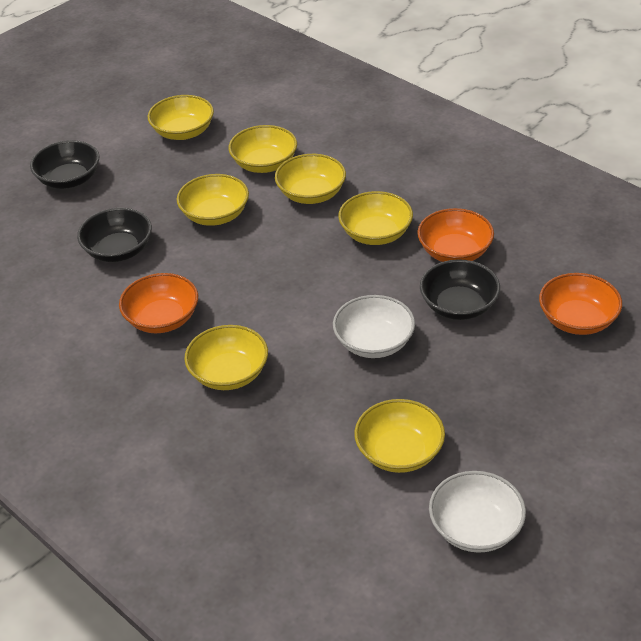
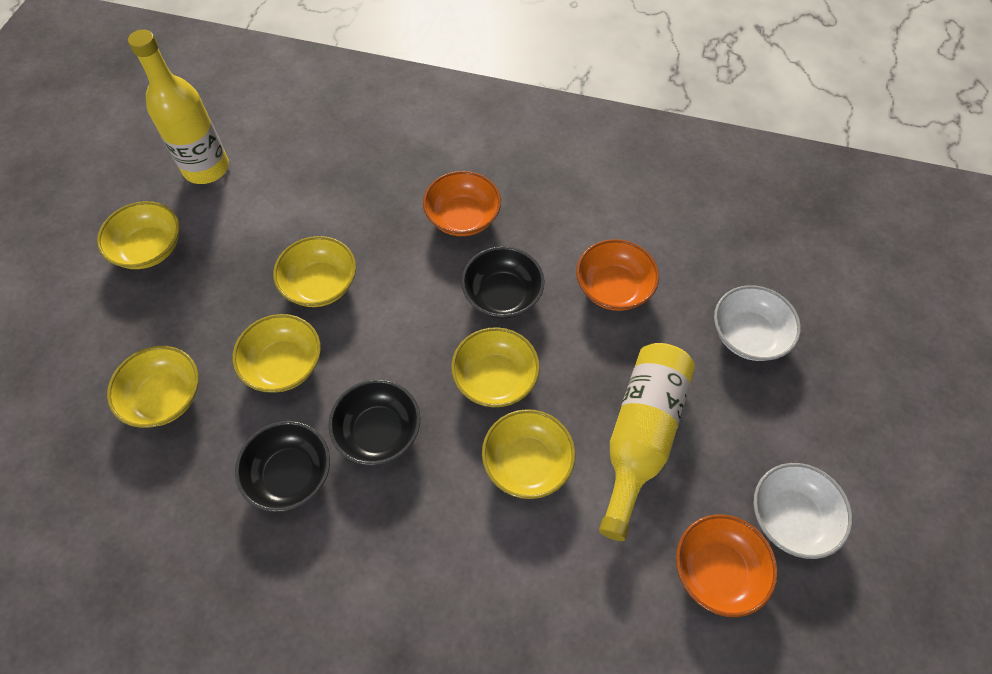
yellow bottle: 0 -> 2
yellow bowl: 7 -> 6

